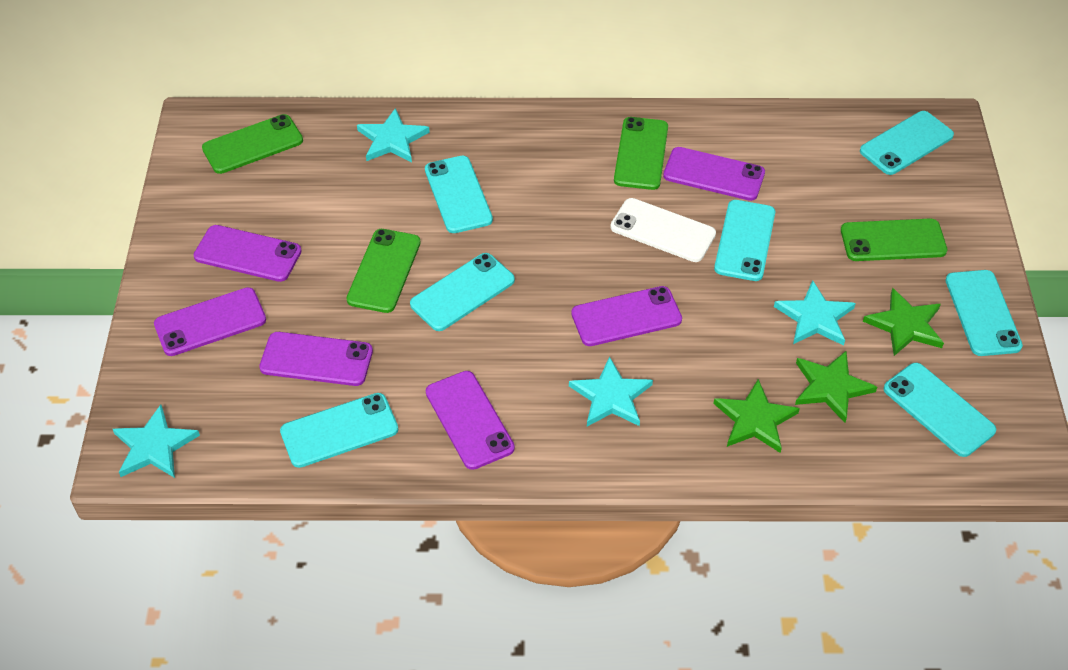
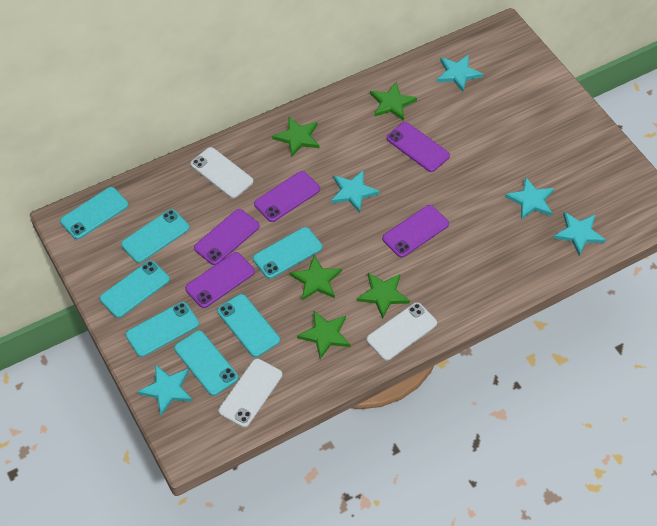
green phone: 4 -> 0
green star: 3 -> 5
purple phone: 6 -> 5
turquoise star: 4 -> 5
white phone: 1 -> 3

